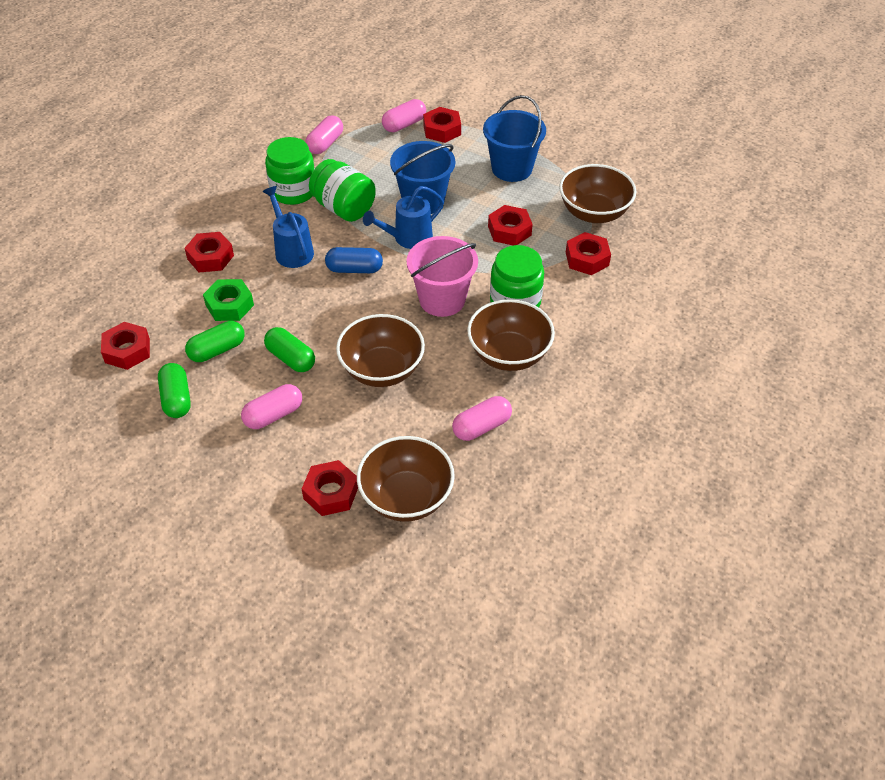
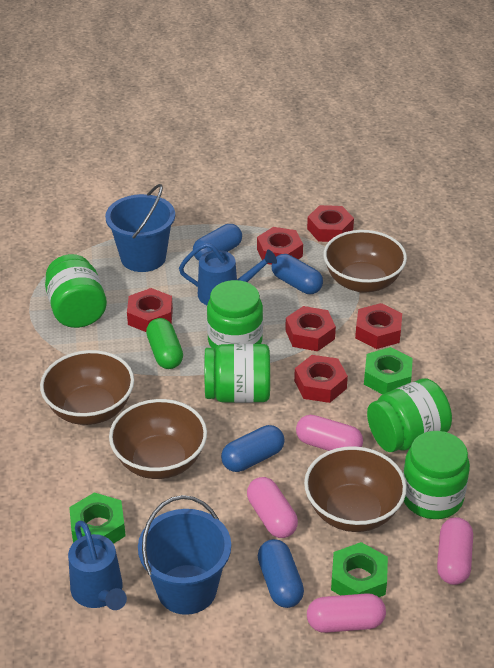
blue capsule: 1 -> 4
green capsule: 3 -> 1
green jar: 3 -> 5
green nut: 1 -> 3
pink bucket: 1 -> 0

